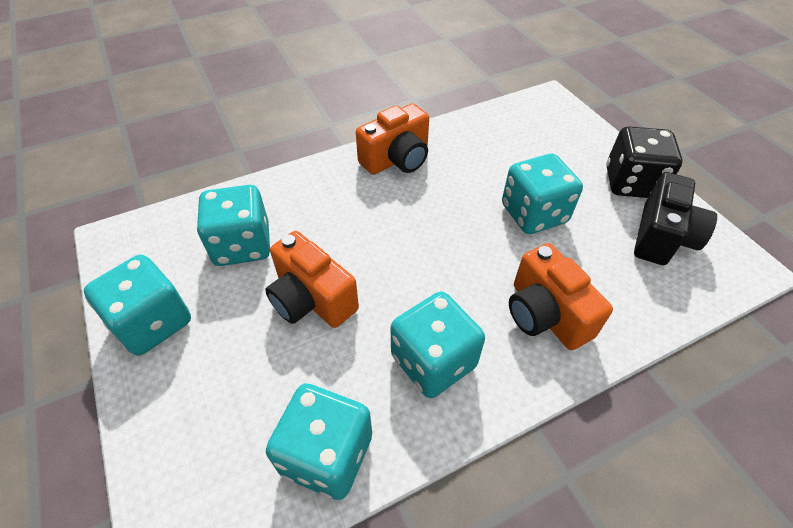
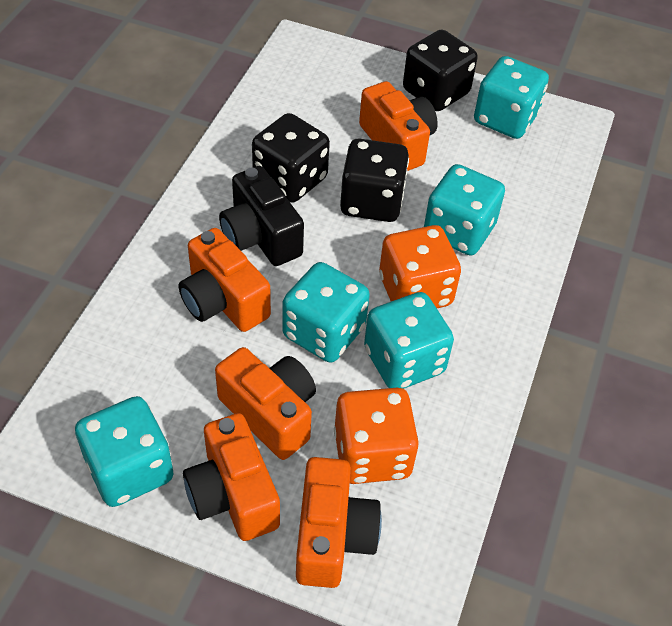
black dice: 1 -> 3
orange camera: 3 -> 5
orange dice: 0 -> 2

